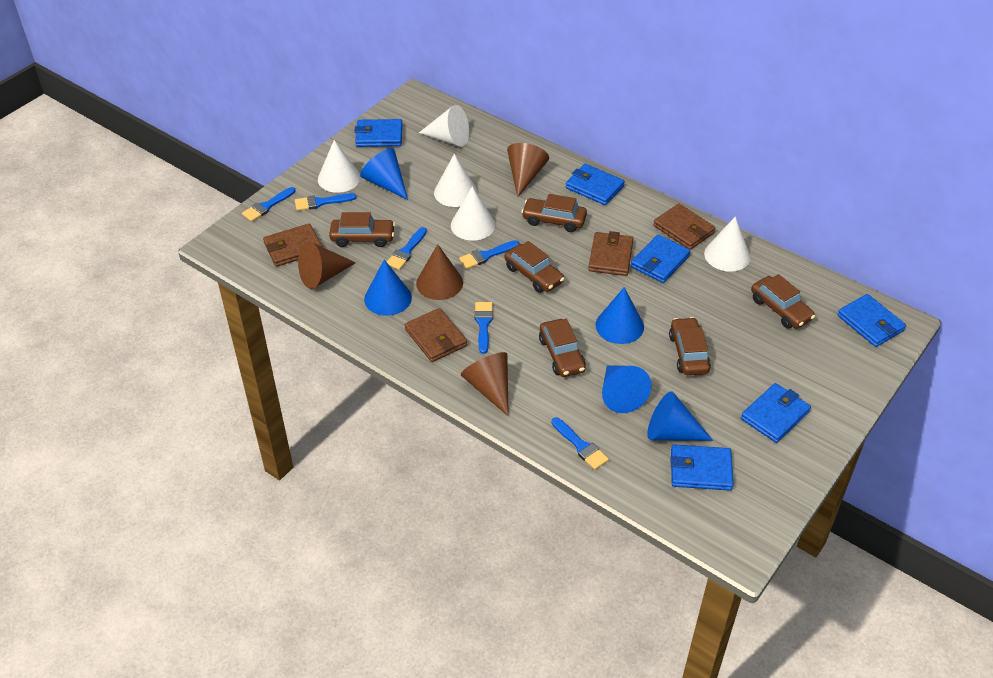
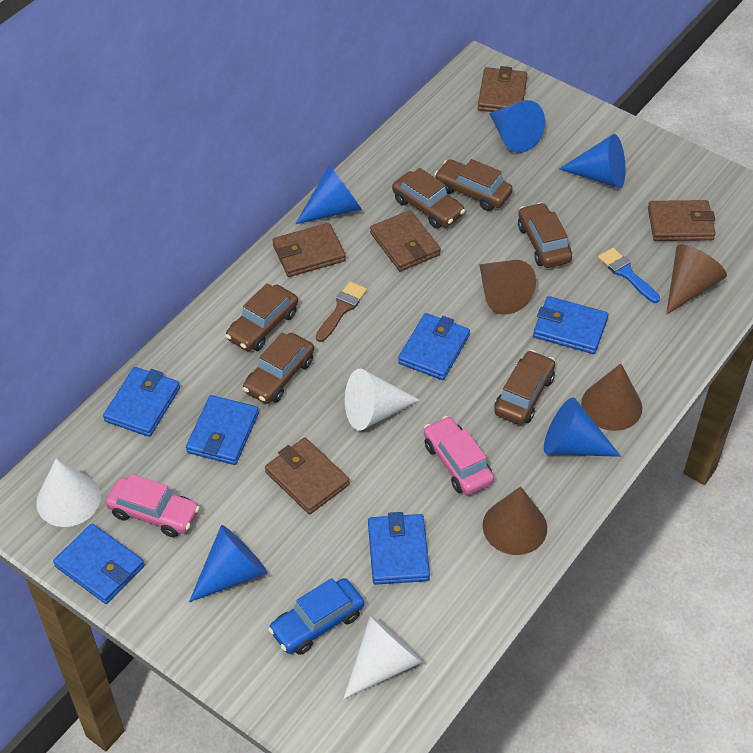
blue brush: 6 -> 1
blue car: 0 -> 1
brown brush: 0 -> 1
brown wallet: 4 -> 5
pink car: 0 -> 2
white cone: 5 -> 3

